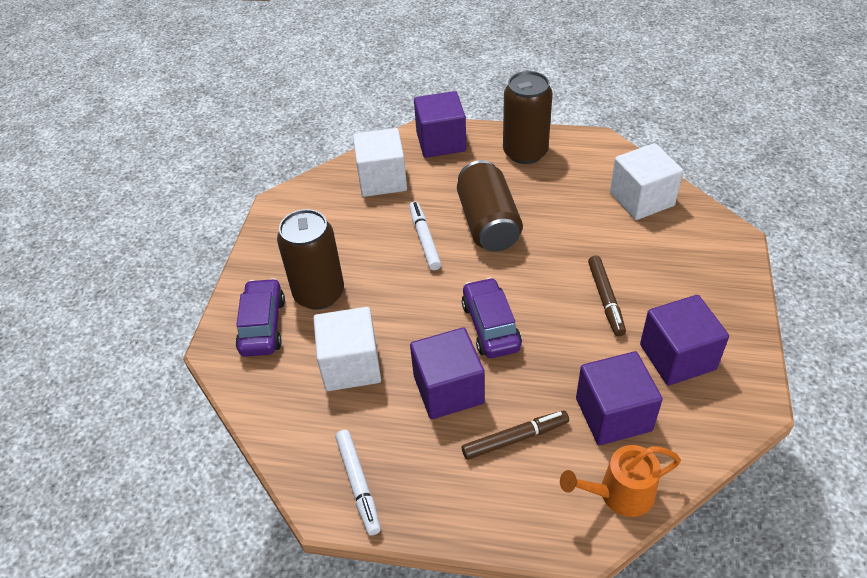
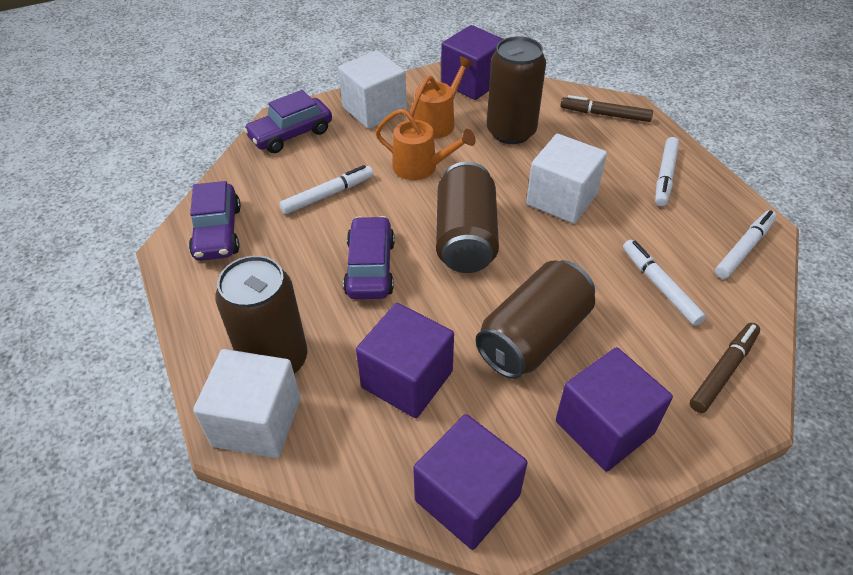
brown can: 3 -> 4
orange watering can: 1 -> 2
purple car: 2 -> 3
white marker: 2 -> 4

